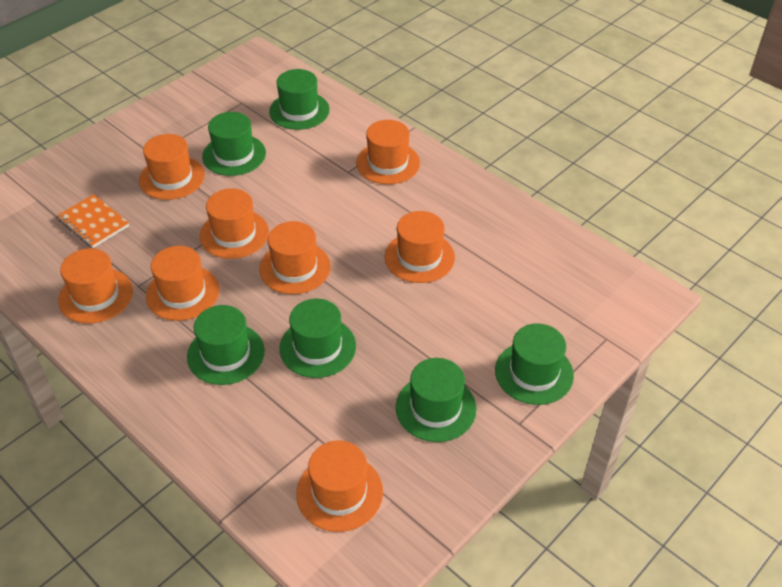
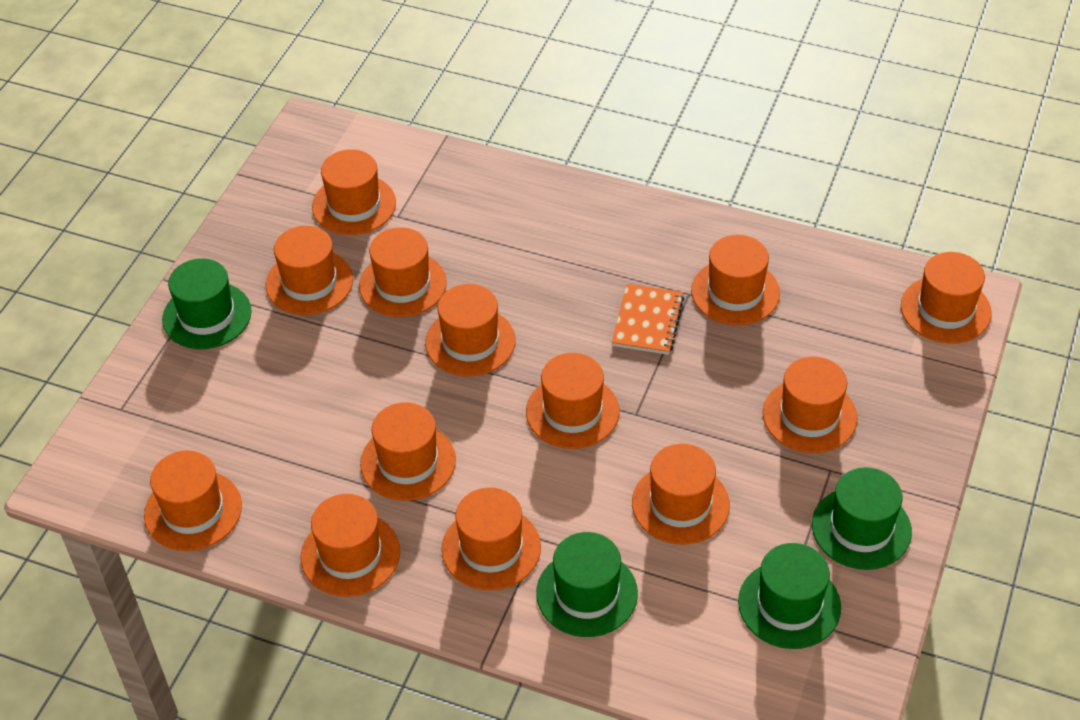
green hat: 6 -> 4
orange hat: 8 -> 13

